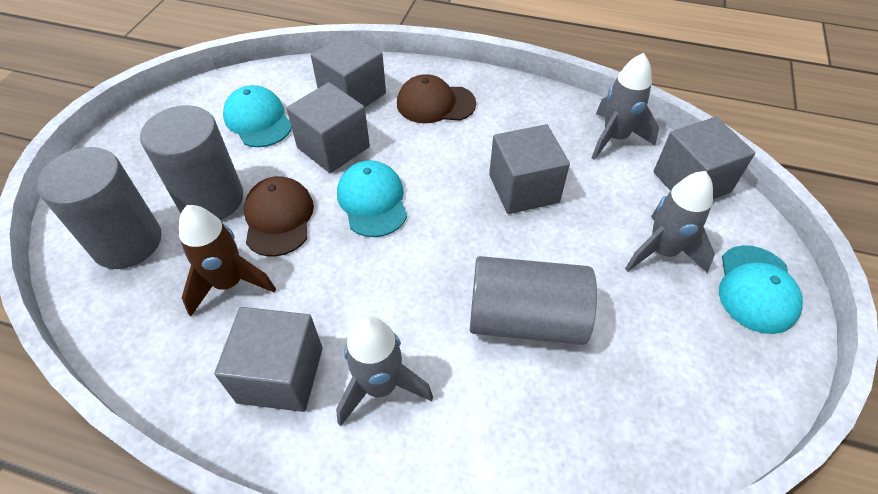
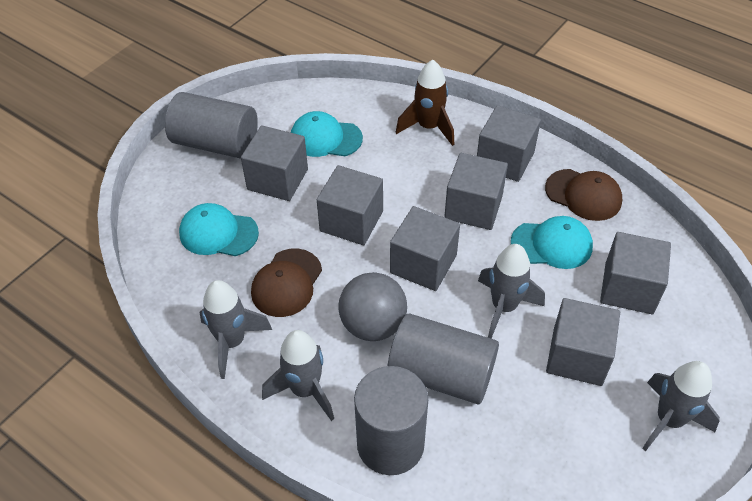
grey ball: 0 -> 1
grey cube: 5 -> 7
grey rocket: 3 -> 4

